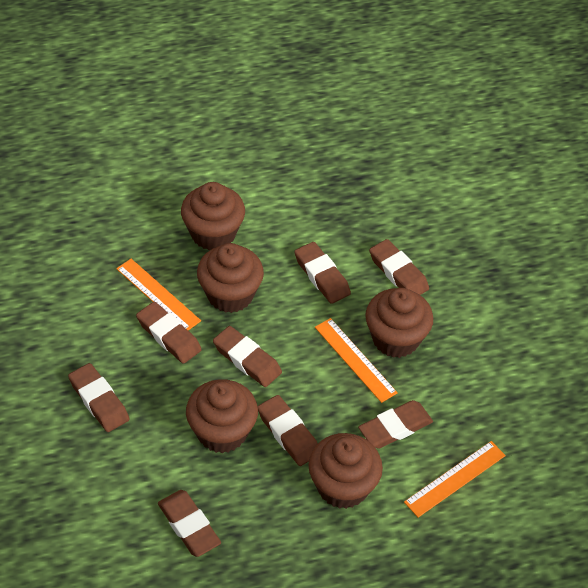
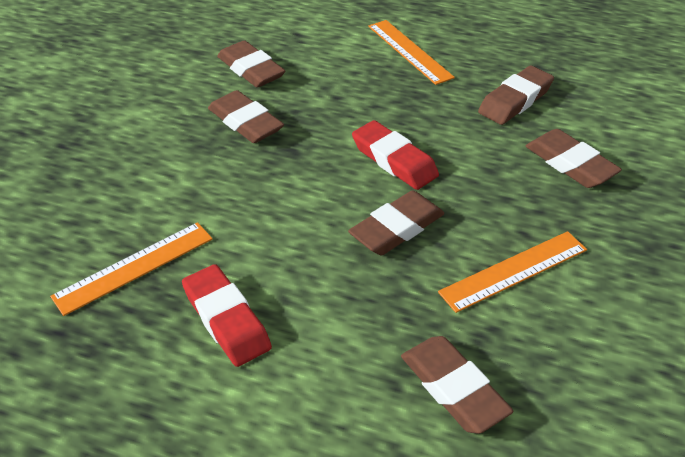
brown cupcake: 5 -> 0
brown eraser: 8 -> 6
red eraser: 0 -> 2

